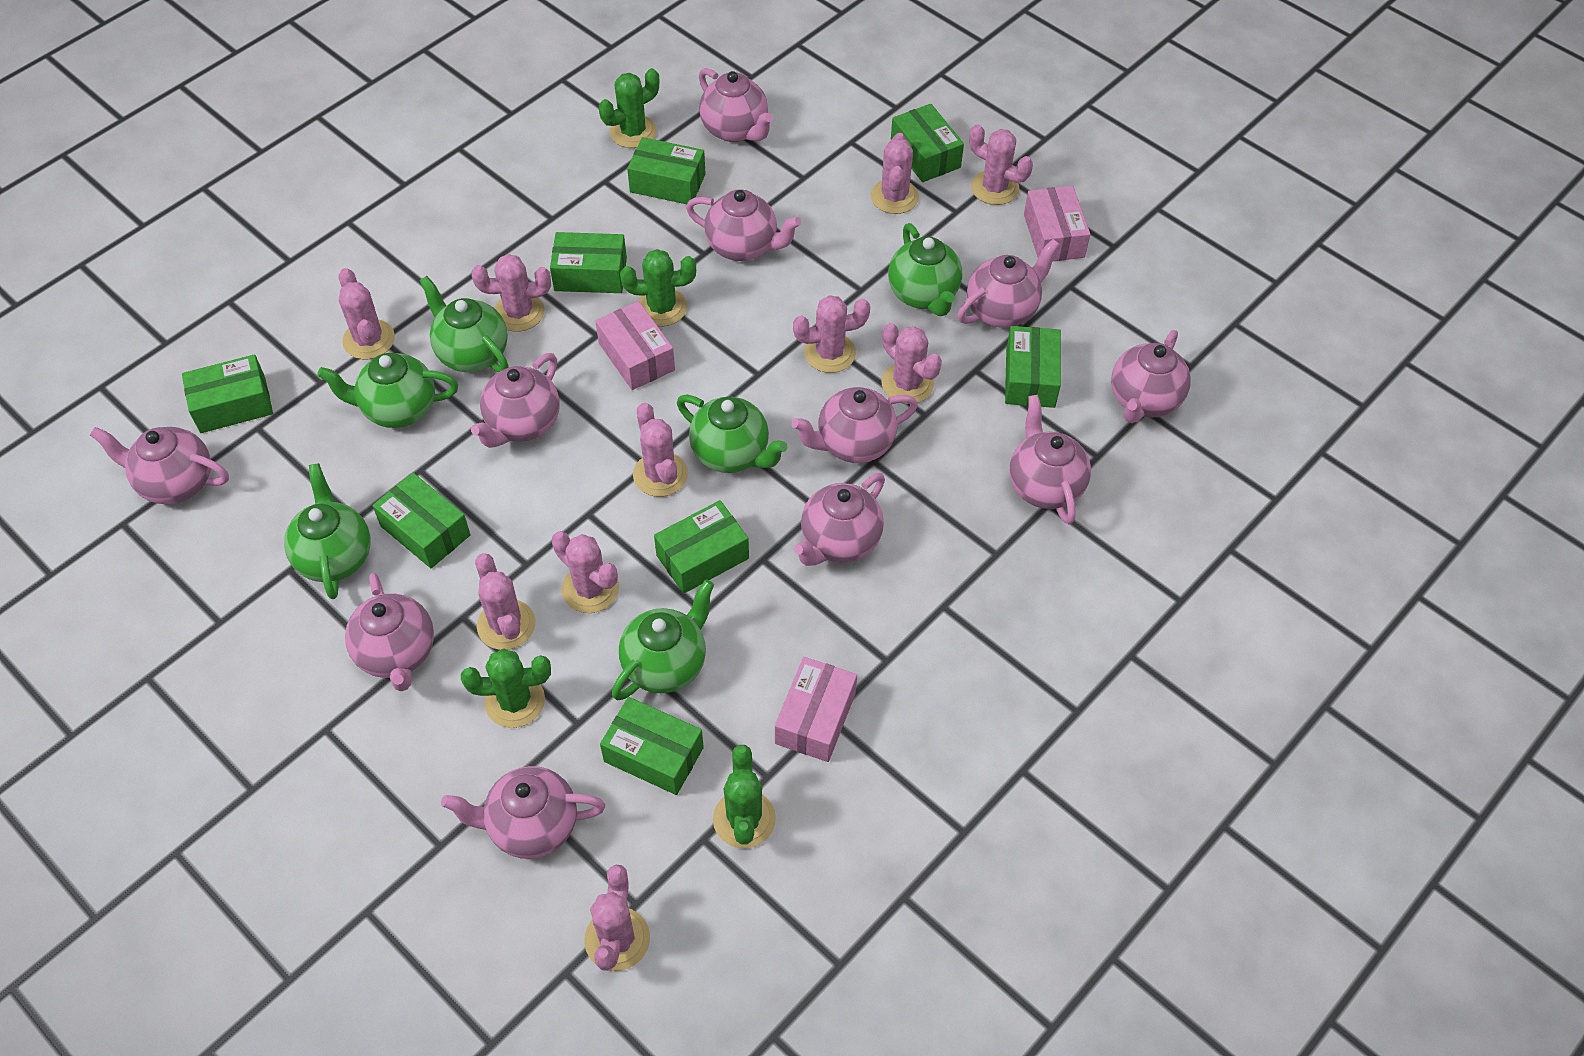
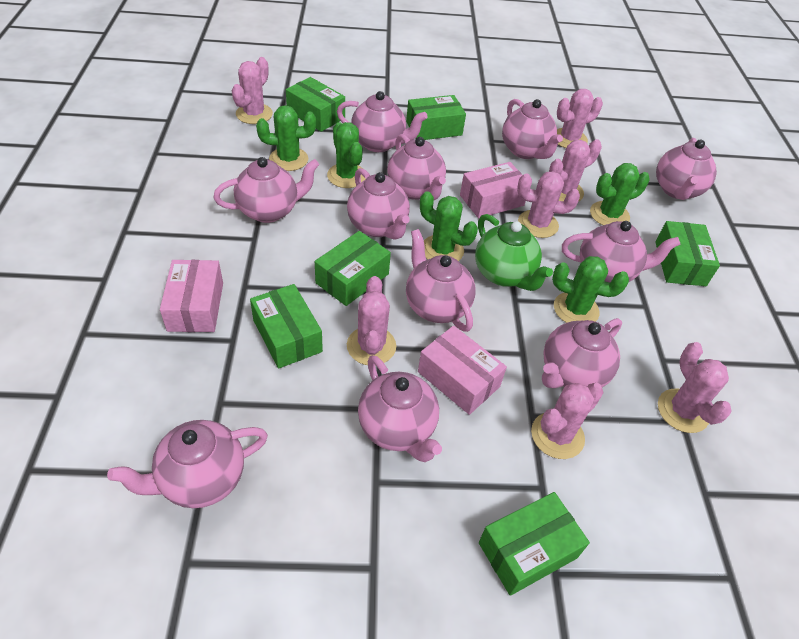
green box: 8 -> 6
green cactus: 4 -> 5
green teapot: 6 -> 1
pink cactus: 10 -> 7

